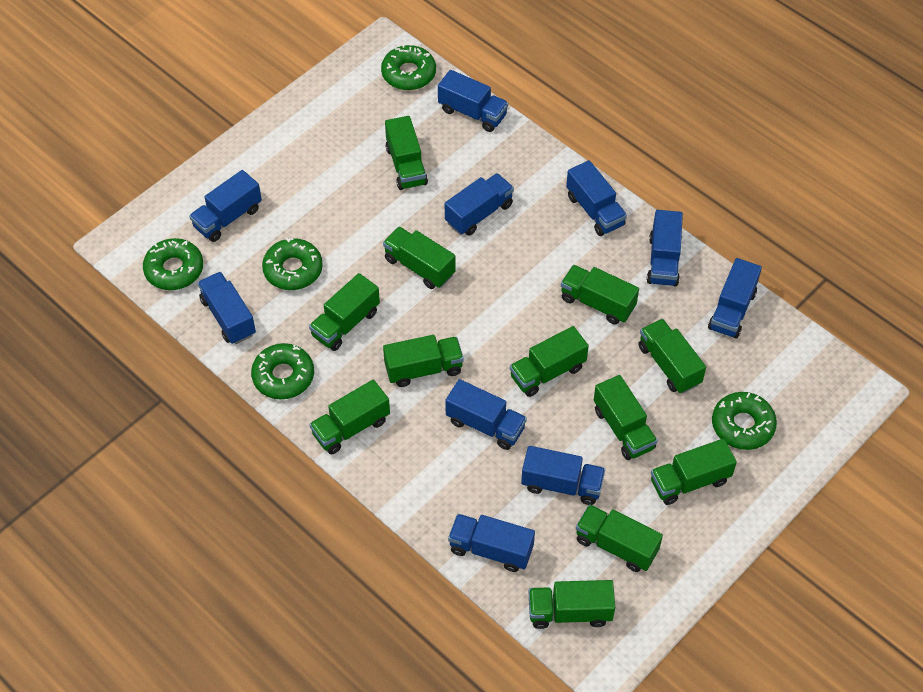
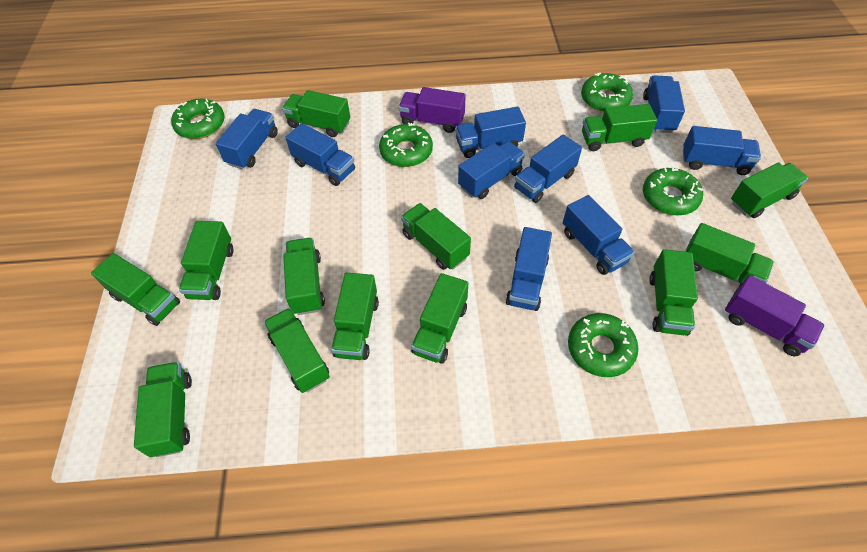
blue truck: 10 -> 9
green truck: 12 -> 13
purple truck: 0 -> 2

